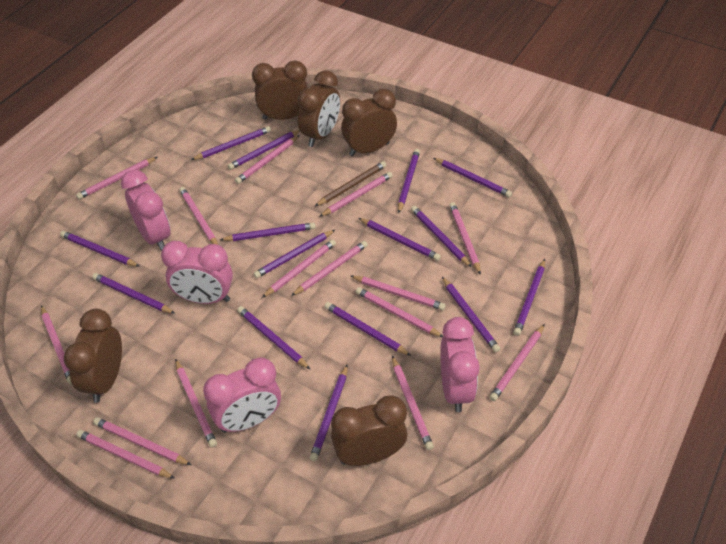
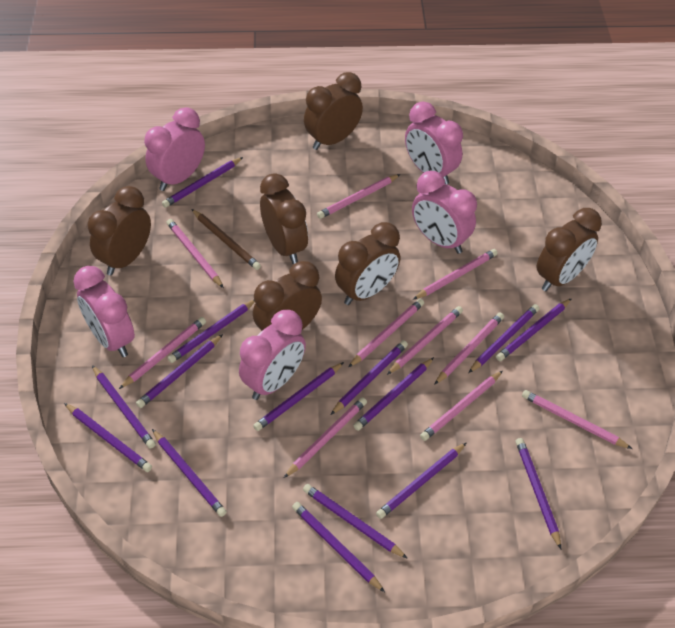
brown clock: 5 -> 6
pink clock: 4 -> 5
pink pencil: 15 -> 10

